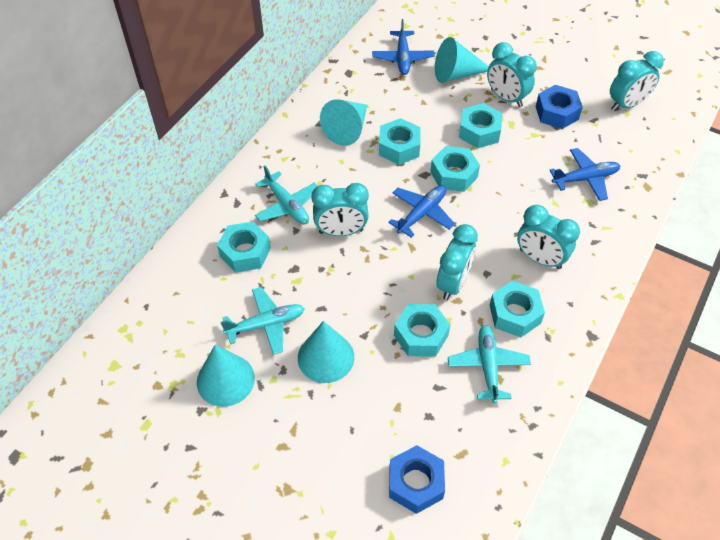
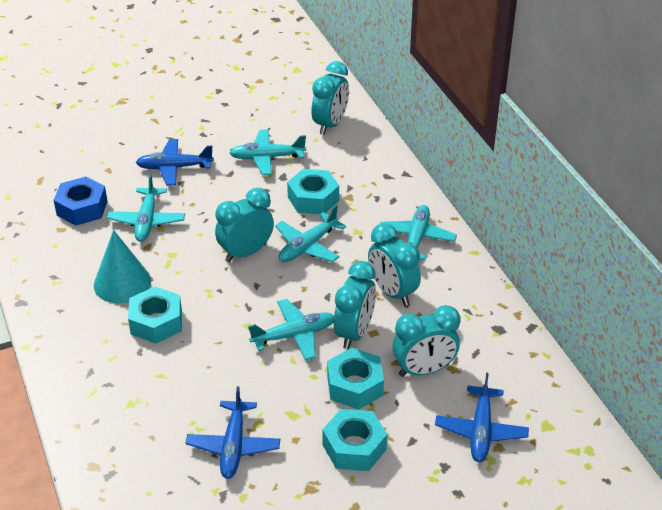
blue nut: 2 -> 1
turquoise cone: 4 -> 1
turquoise nut: 6 -> 4
turquoise plane: 3 -> 5

